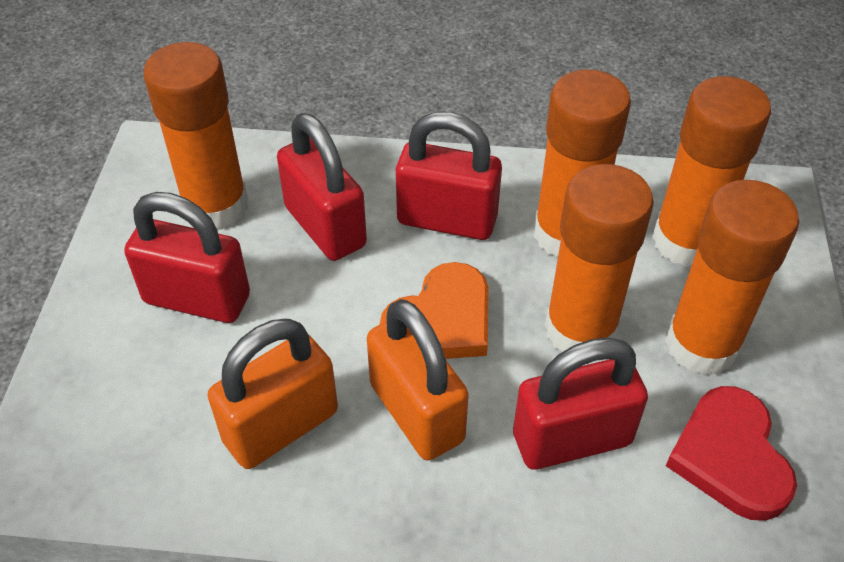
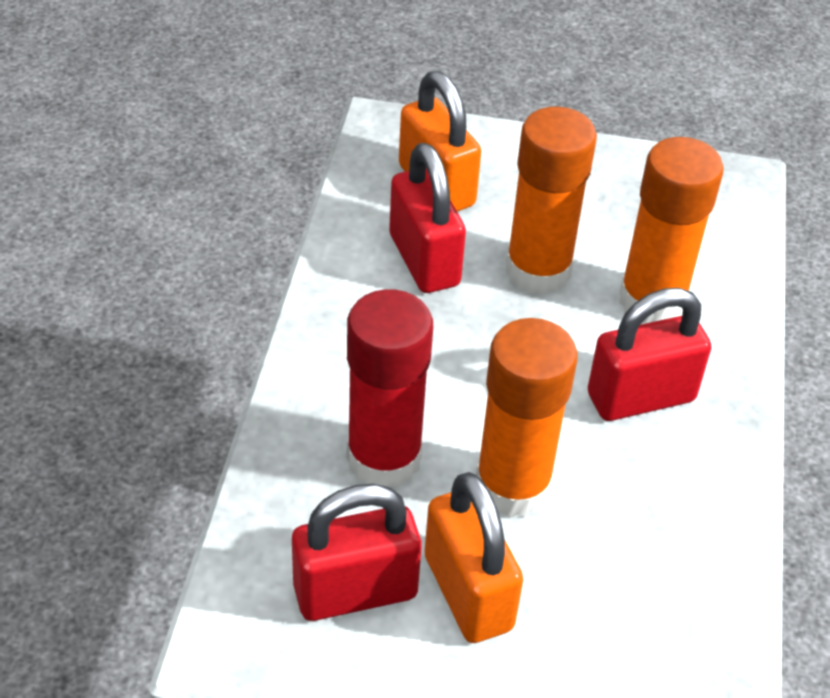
orange glue stick: 5 -> 3
orange heart: 1 -> 0
red glue stick: 0 -> 1
red heart: 1 -> 0
red padlock: 4 -> 3

